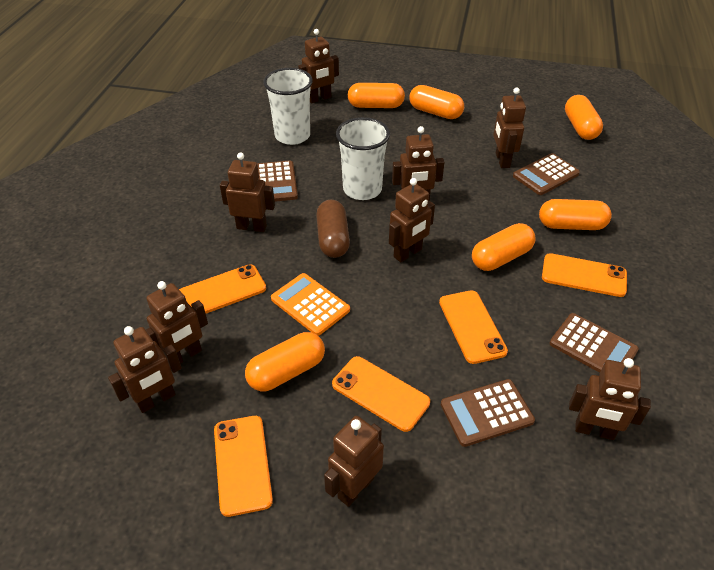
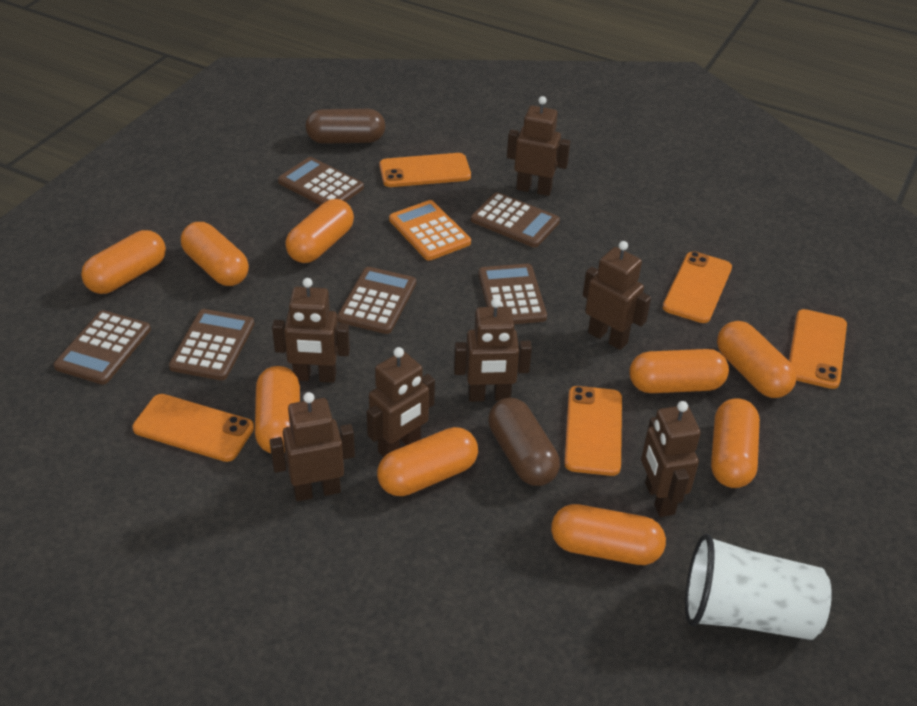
brown calculator: 4 -> 6
brown capsule: 1 -> 2
brown robot: 9 -> 7
orange capsule: 6 -> 9
white cup: 2 -> 1

